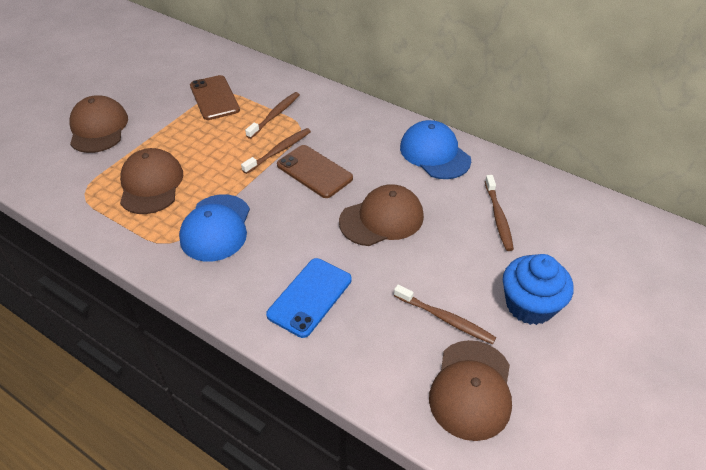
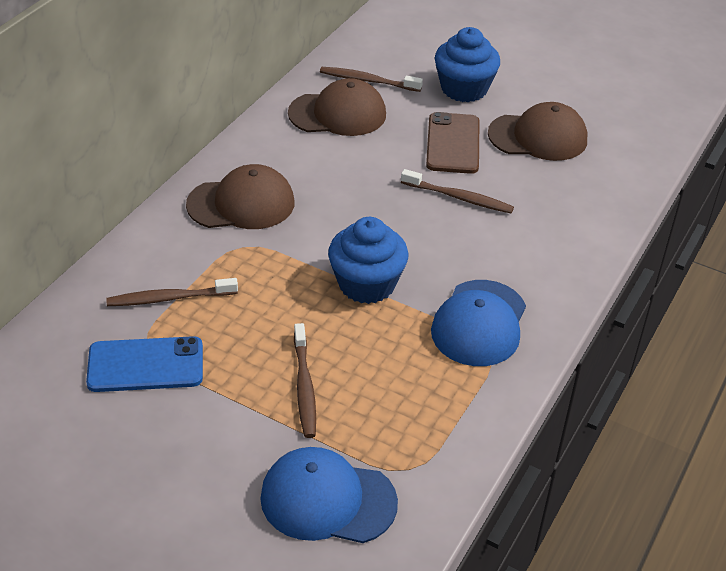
blue cupcake: 1 -> 2
brown cap: 4 -> 3
brown phone: 2 -> 1

